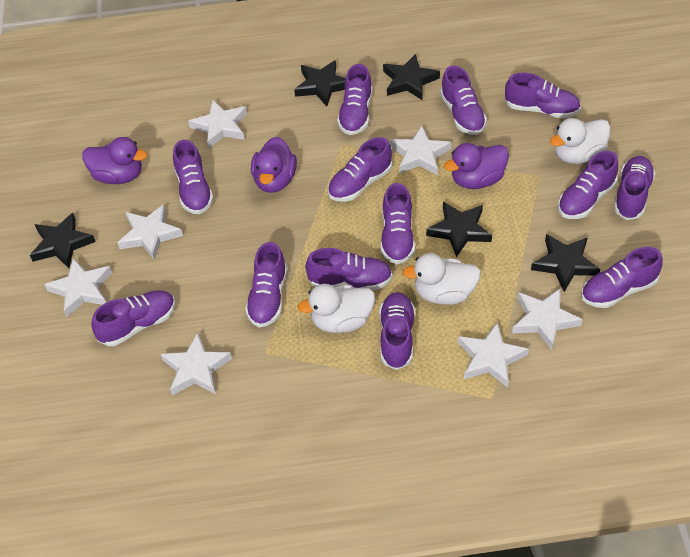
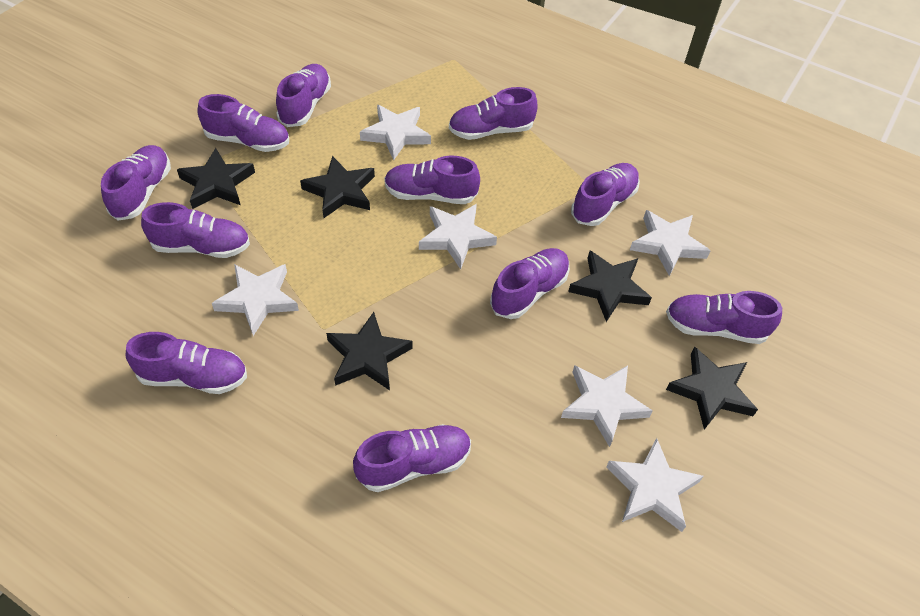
purple duck: 3 -> 0
purple shoe: 13 -> 11
white duck: 3 -> 0
white star: 7 -> 6

